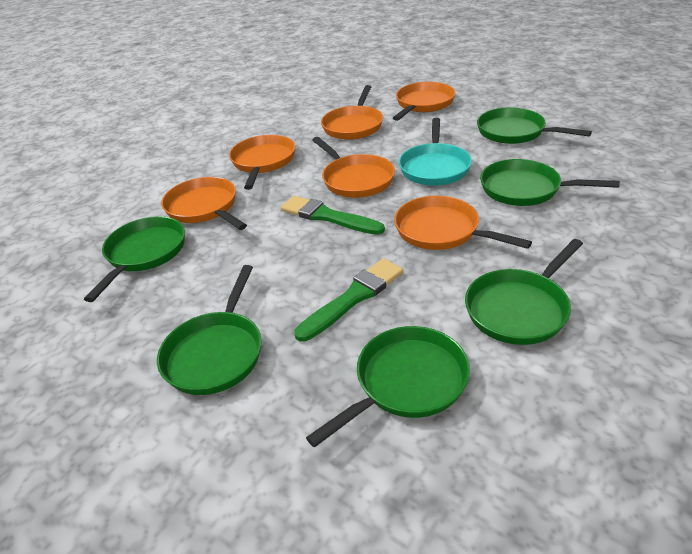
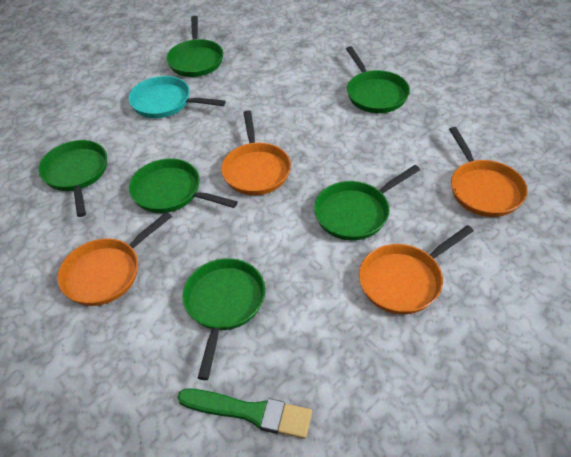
green brush: 2 -> 1
orange pan: 6 -> 4

